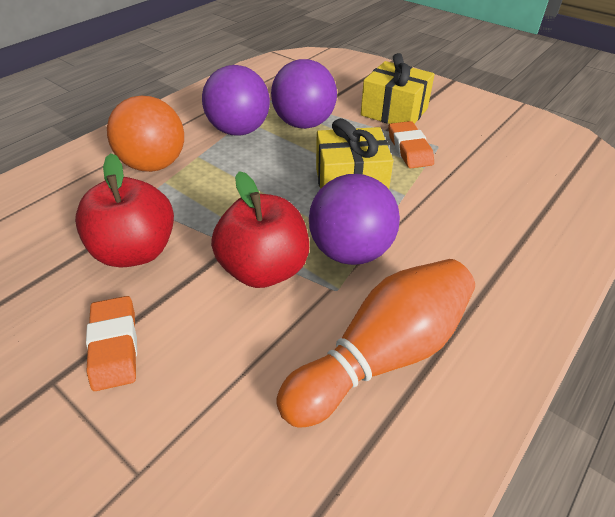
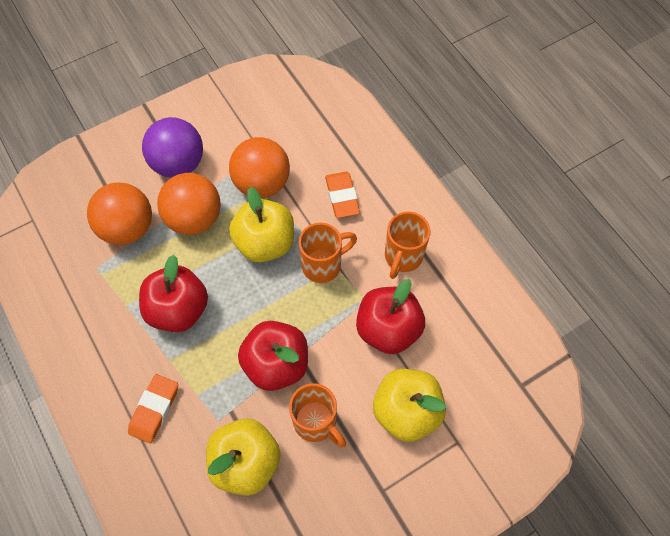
orange ball: 1 -> 3
orange bowling pin: 1 -> 0
orange mug: 0 -> 3
purple ball: 3 -> 1
red apple: 2 -> 3
yellow apple: 0 -> 3
yellow gift: 2 -> 0

